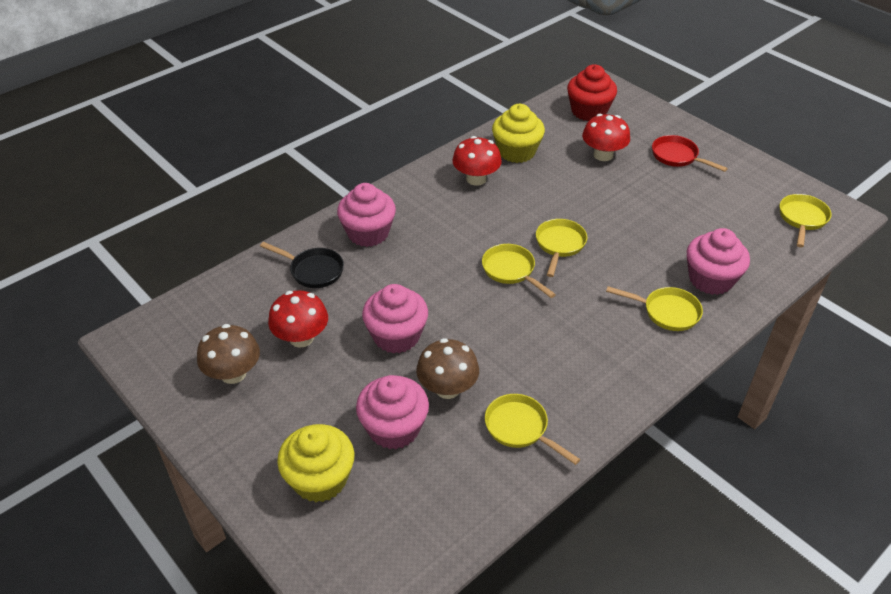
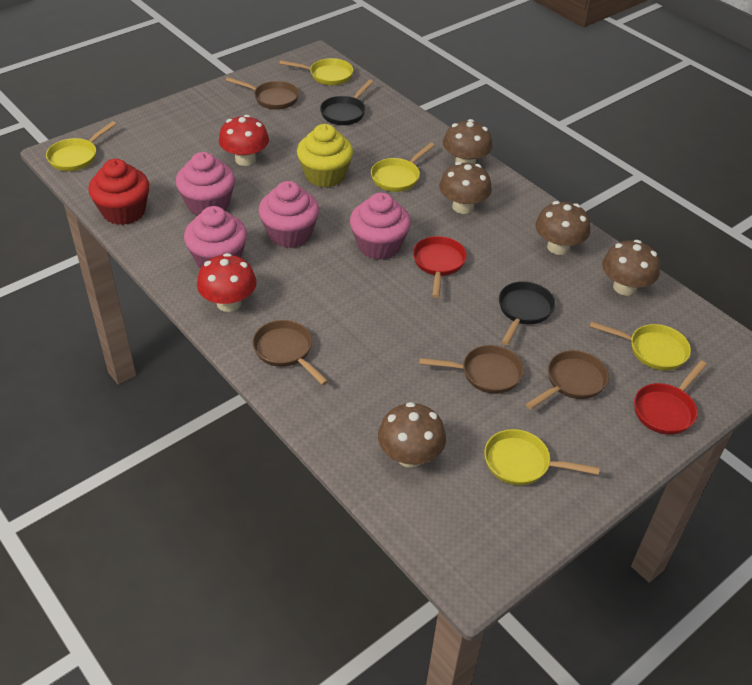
black pan: 1 -> 2
brown mushroom: 2 -> 5
brown pan: 0 -> 4
red mushroom: 3 -> 2
red pan: 1 -> 2
yellow cupcake: 2 -> 1

